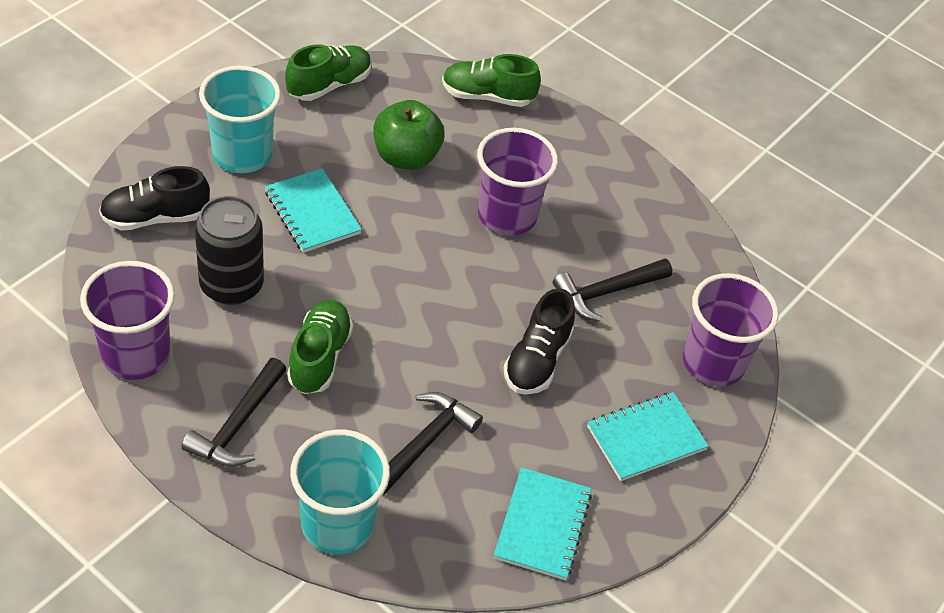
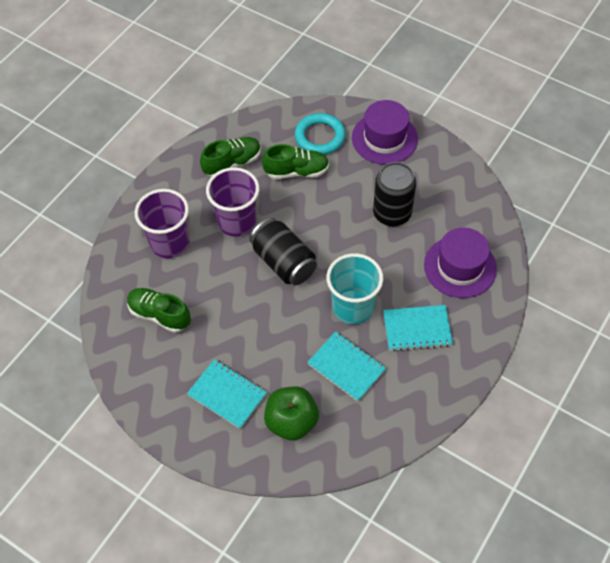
black can: 1 -> 2
black hammer: 3 -> 0
black shoe: 2 -> 0
purple cup: 3 -> 2
purple hat: 0 -> 2
turquoise cup: 2 -> 1
turquoise ring: 0 -> 1

